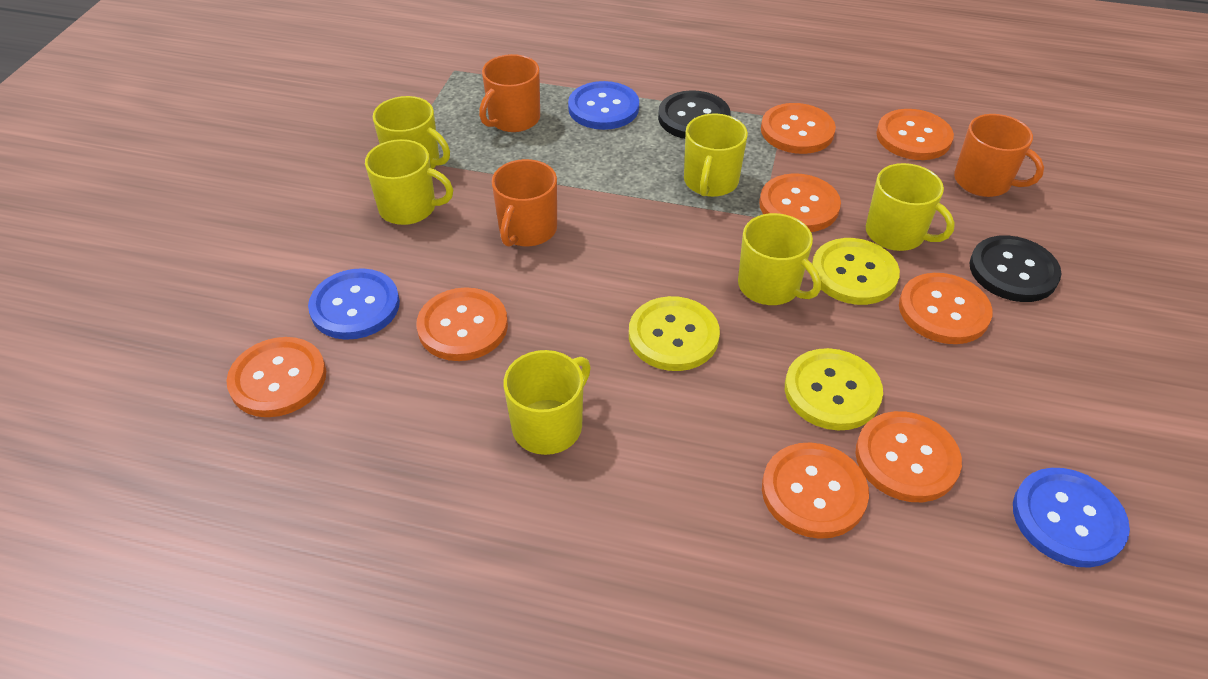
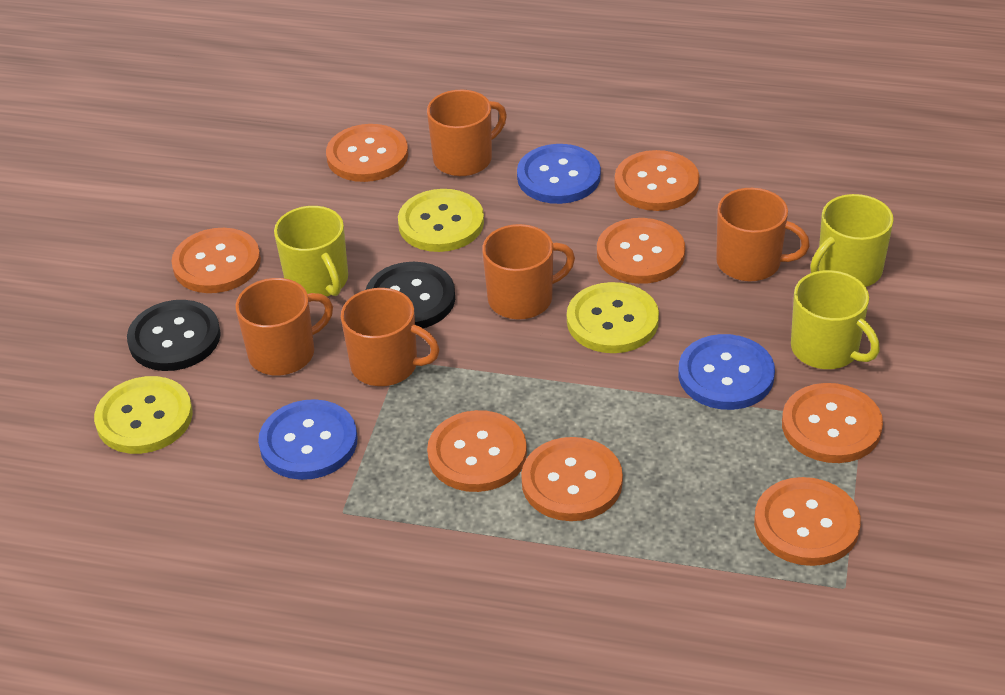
orange mug: 3 -> 5
yellow mug: 6 -> 3

